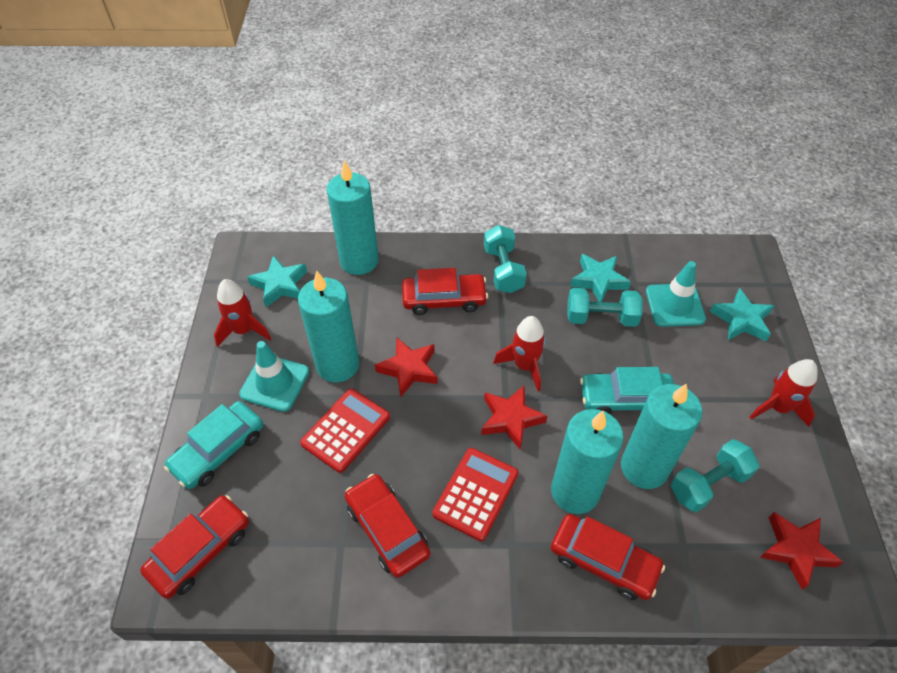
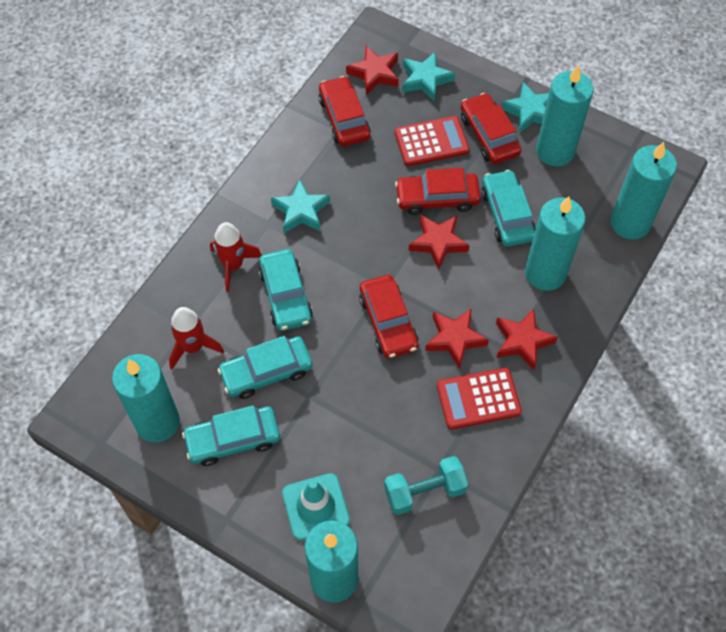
red rocket: 3 -> 2
red star: 3 -> 4
turquoise candle: 4 -> 5
turquoise car: 2 -> 4
turquoise dumbbell: 3 -> 1
turquoise traffic cone: 2 -> 1

